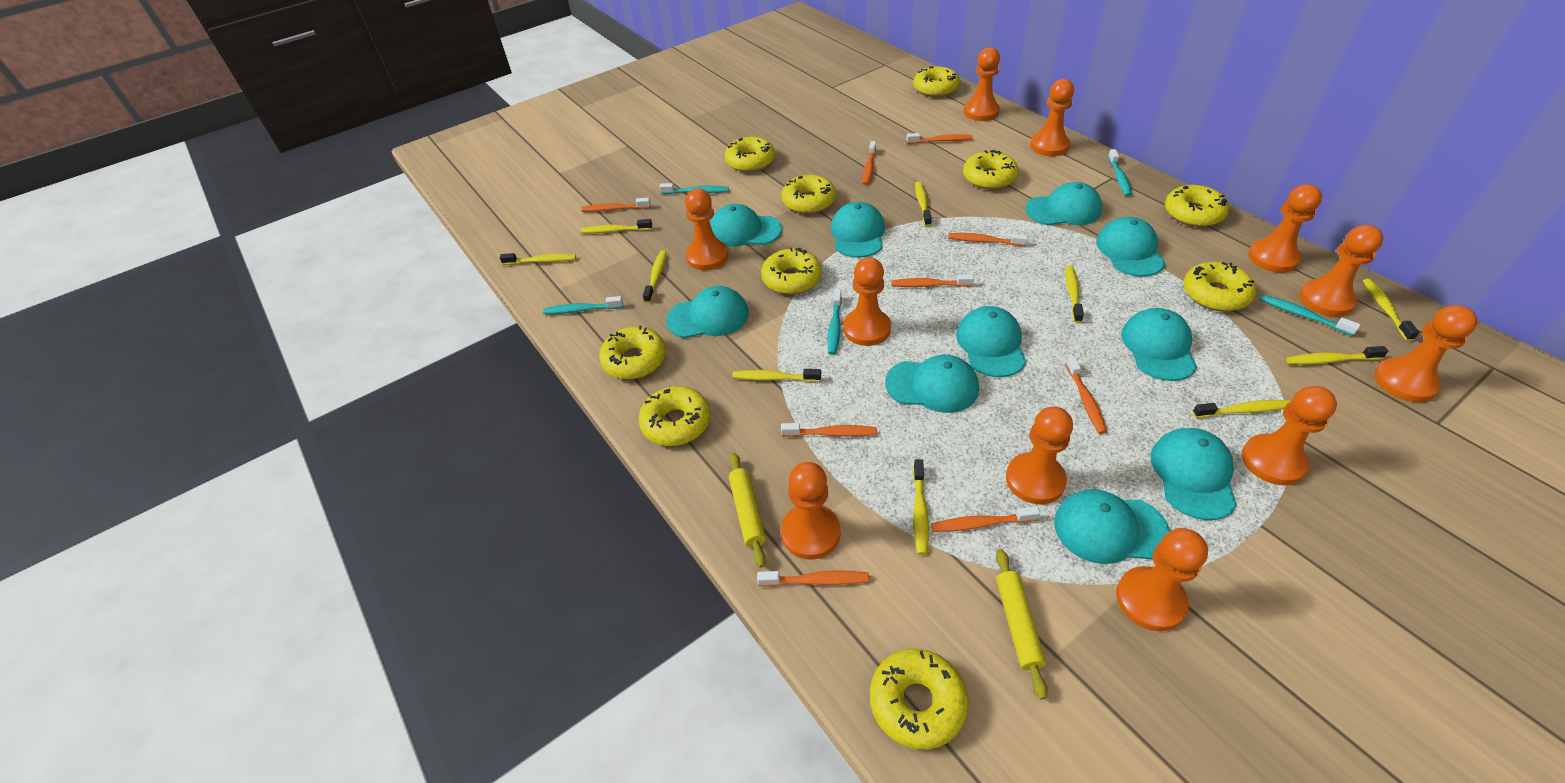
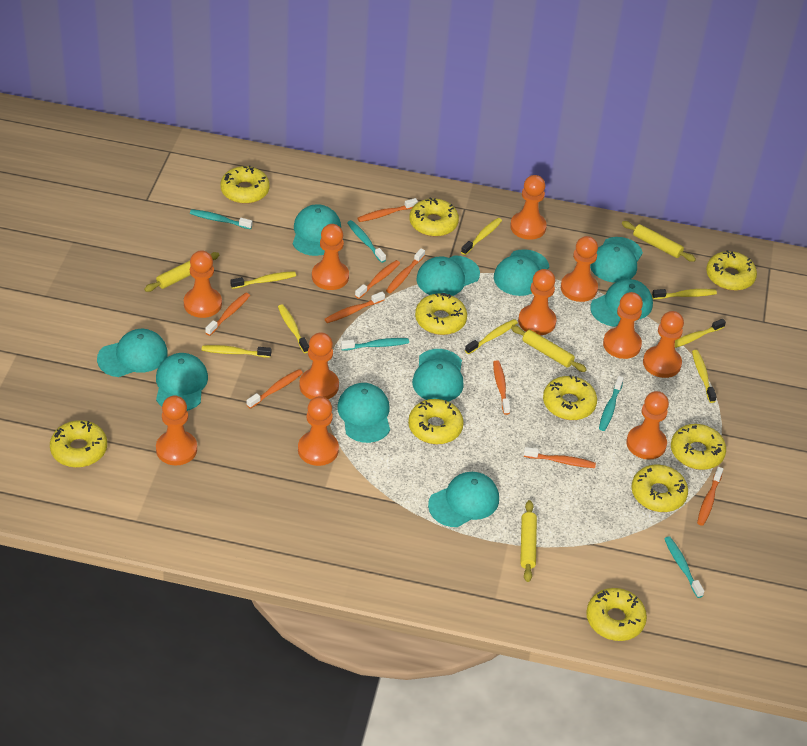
yellow rolling pin: 2 -> 4
yellow toothbrush: 10 -> 8

